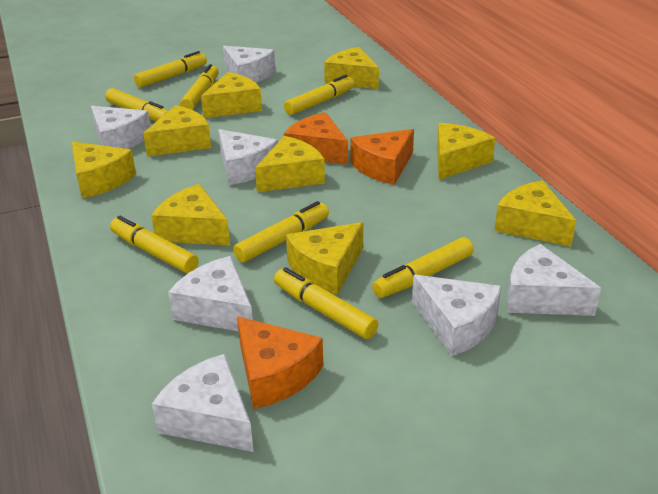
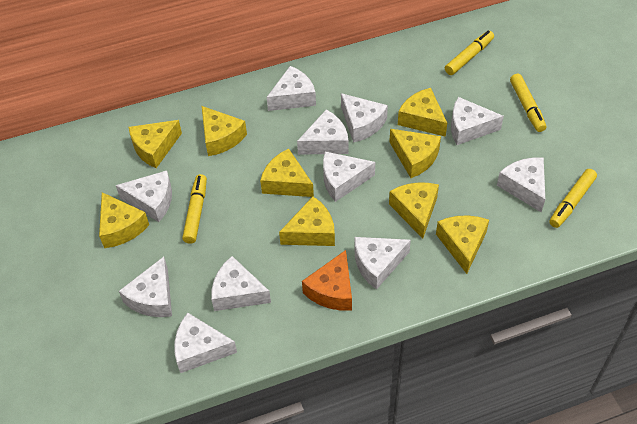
orange cheese: 3 -> 1
white cheese: 7 -> 11
yellow marker: 8 -> 4

